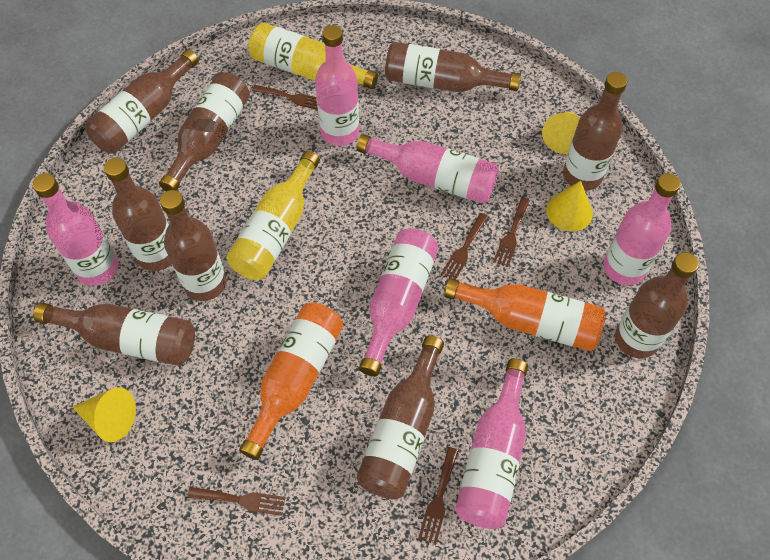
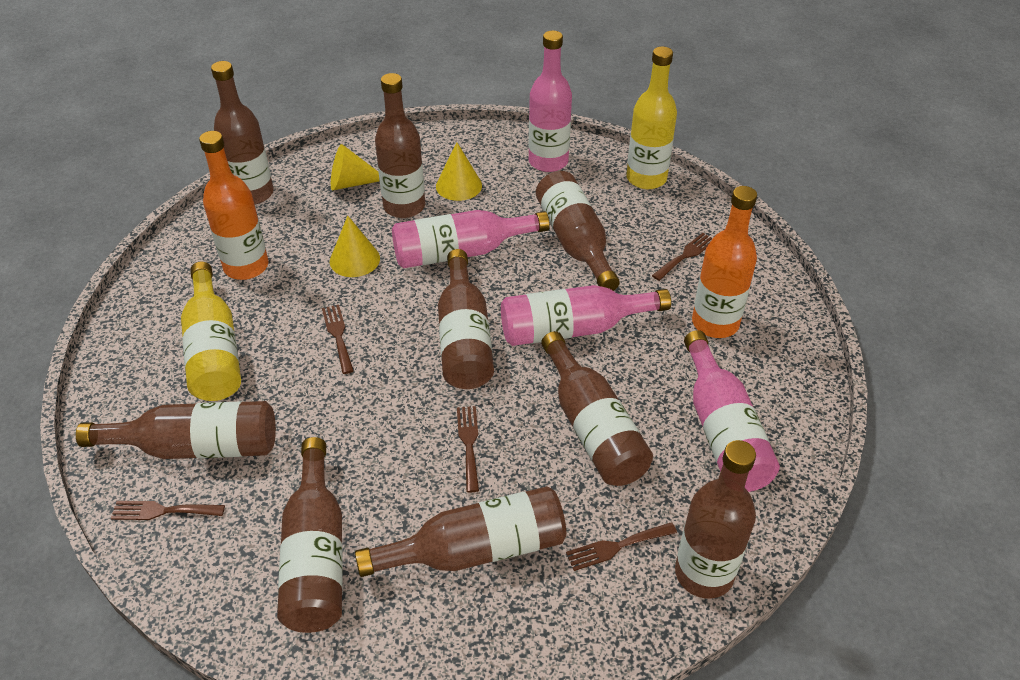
pink bottle: 6 -> 4

